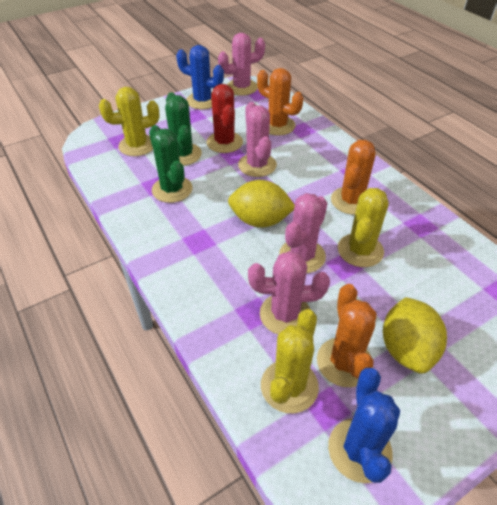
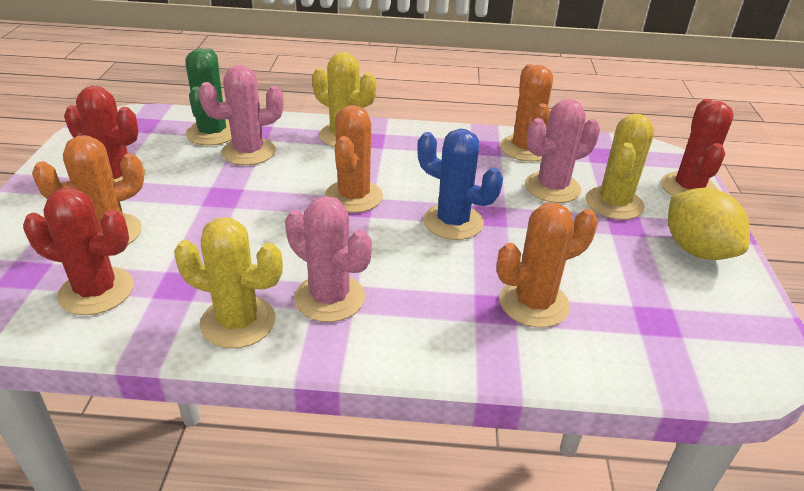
blue cactus: 2 -> 1
green cactus: 2 -> 1
orange cactus: 3 -> 4
pink cactus: 4 -> 3
red cactus: 1 -> 3
yellow lemon: 2 -> 1

